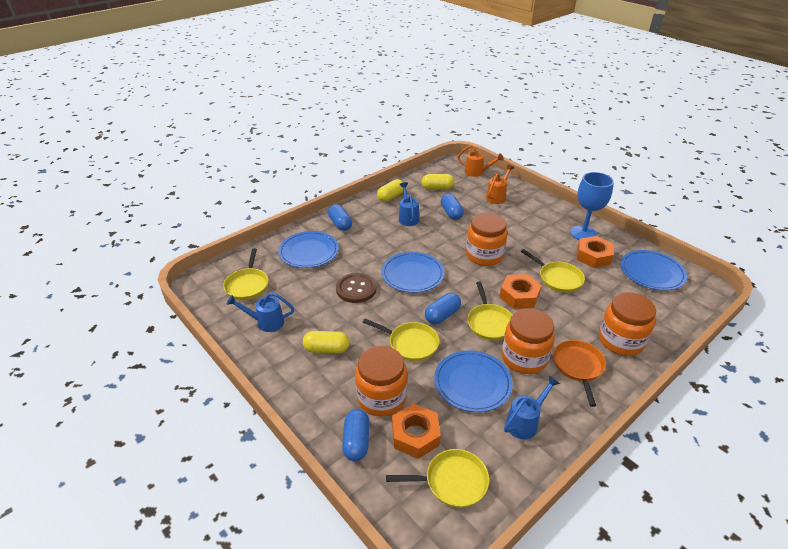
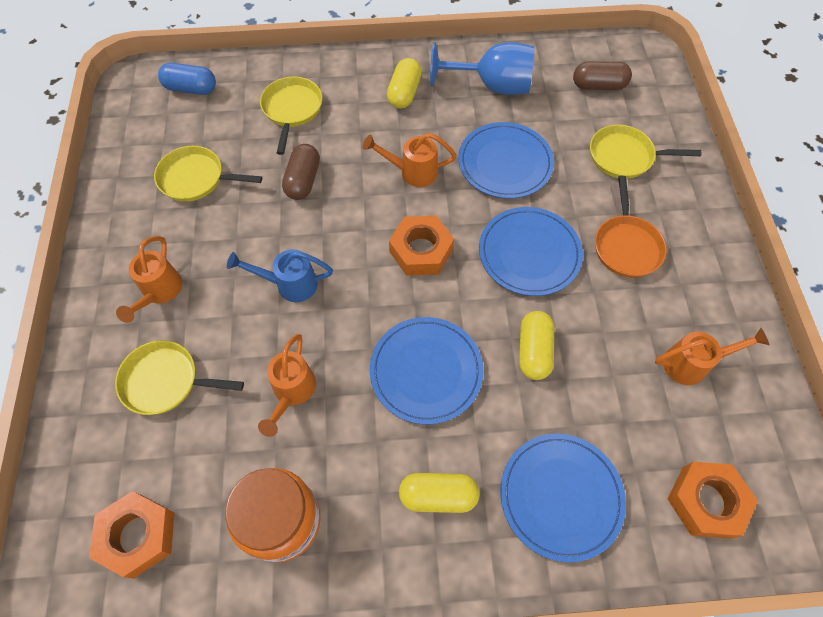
blue capsule: 4 -> 1
blue watering can: 3 -> 1
brown button: 1 -> 0
brown capsule: 0 -> 2
orange jar: 4 -> 1
orange watering can: 2 -> 4
yellow pan: 5 -> 4

